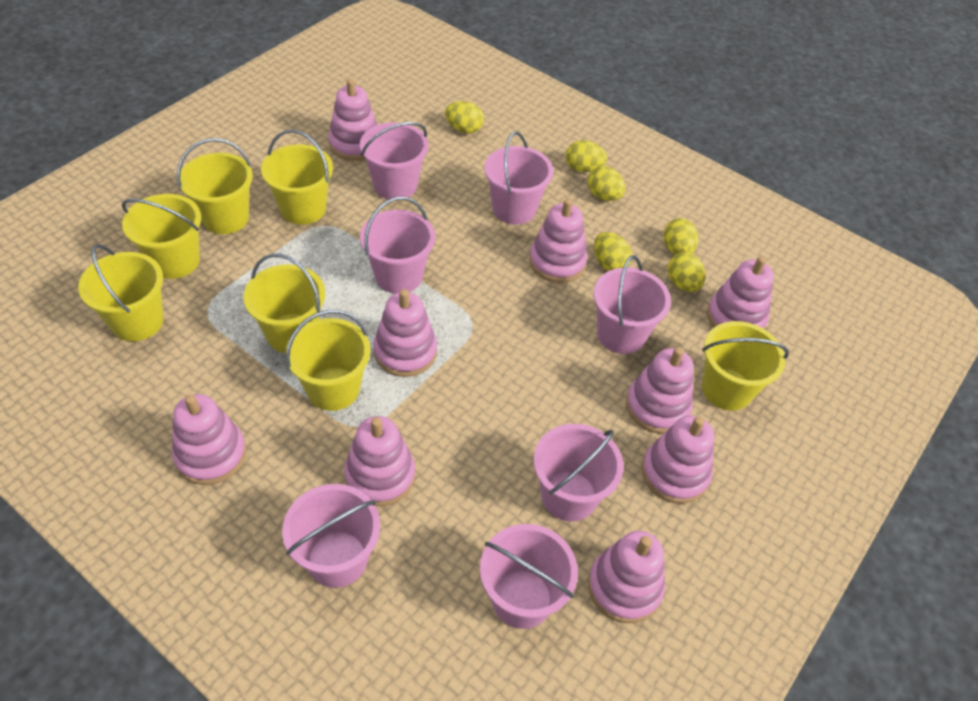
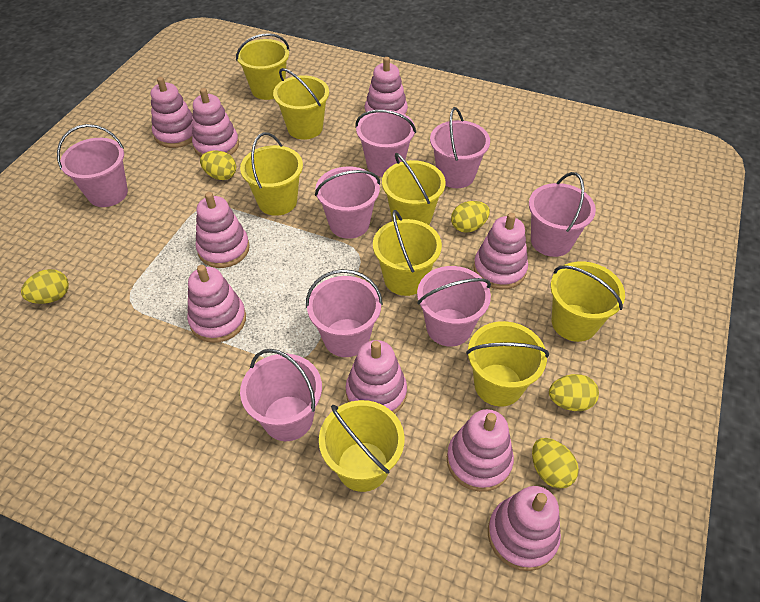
pink bucket: 7 -> 8
yellow bucket: 7 -> 8
yellow egg: 6 -> 5

